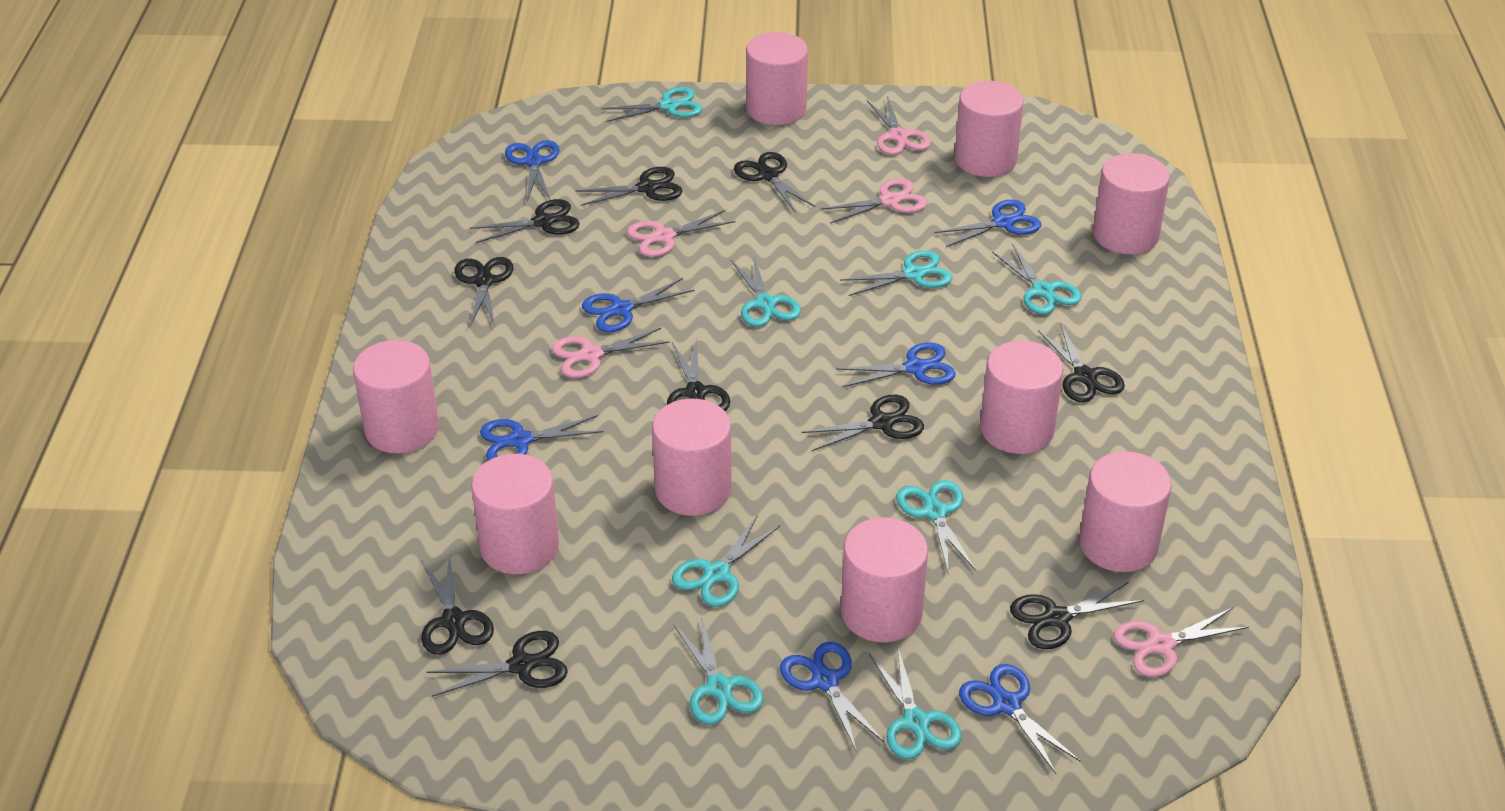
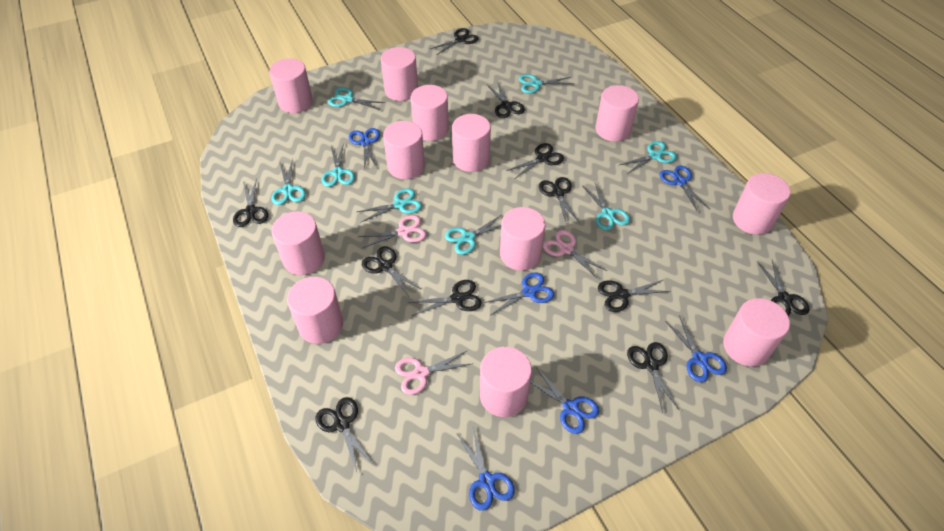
black scissors: 10 -> 11
blue scissors: 7 -> 6
pink cylinder: 9 -> 12
pink scissors: 5 -> 3

